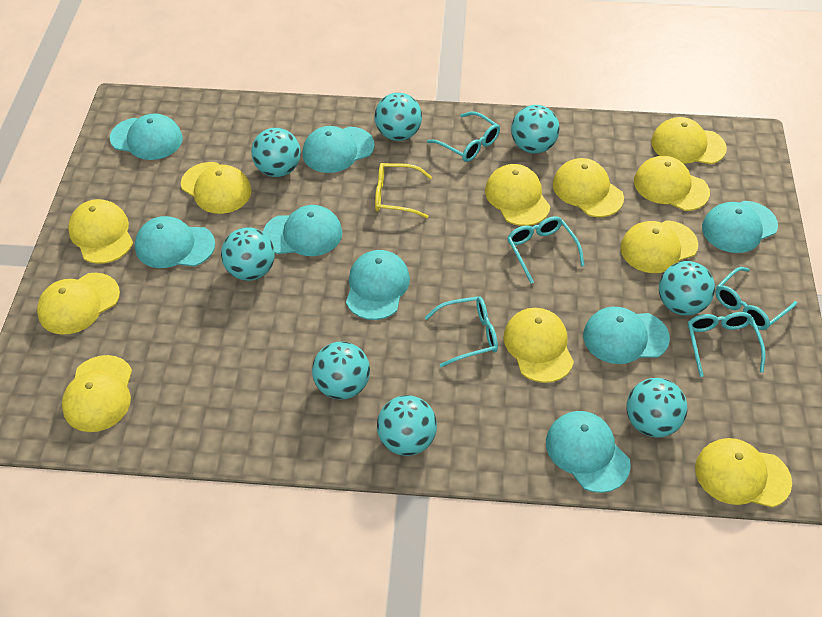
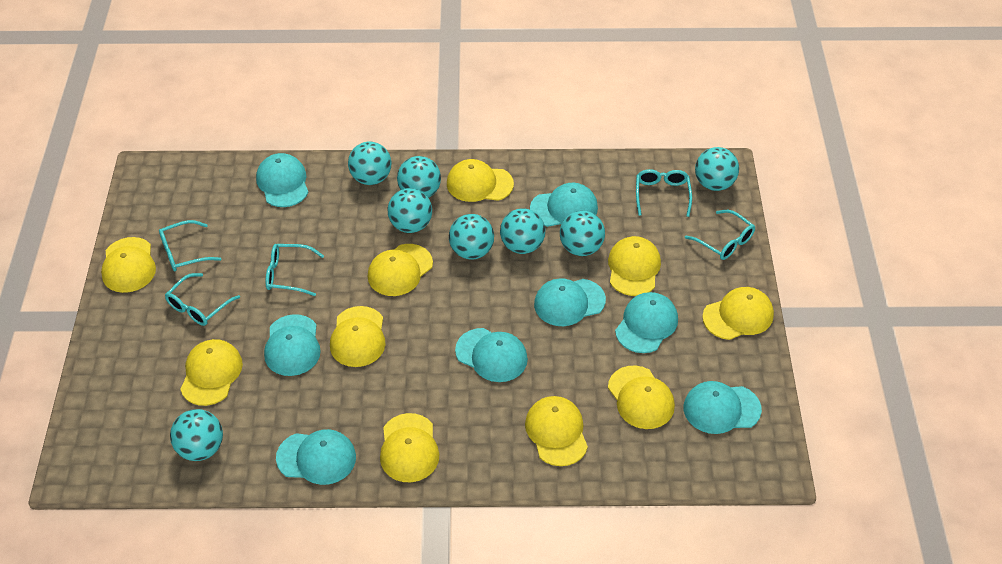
yellow cap: 11 -> 10
yellow glasses: 1 -> 0

